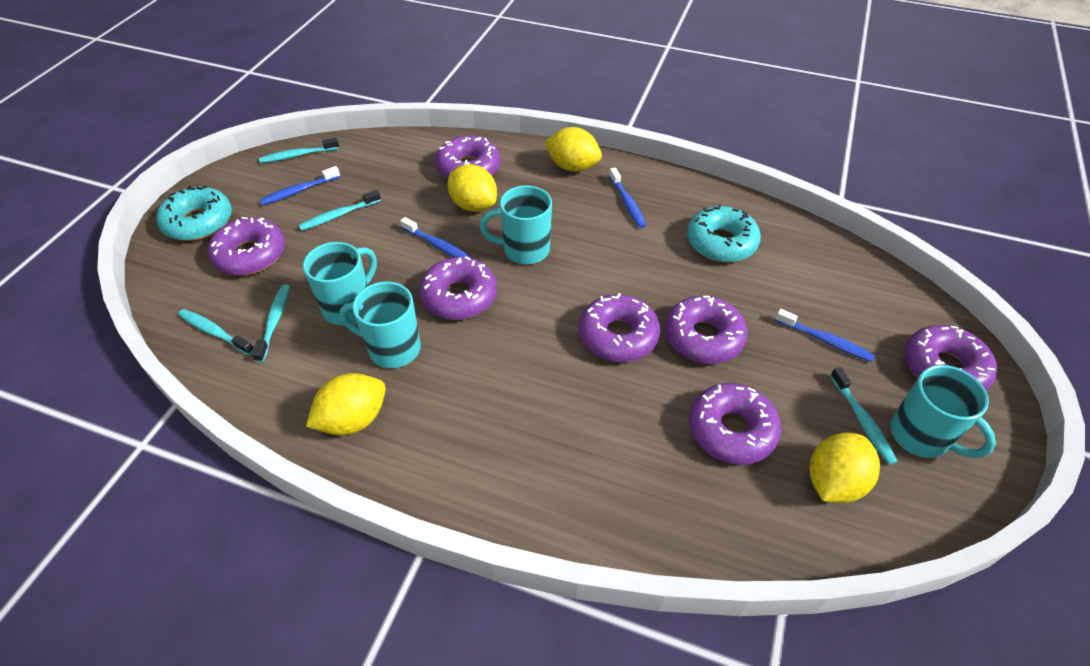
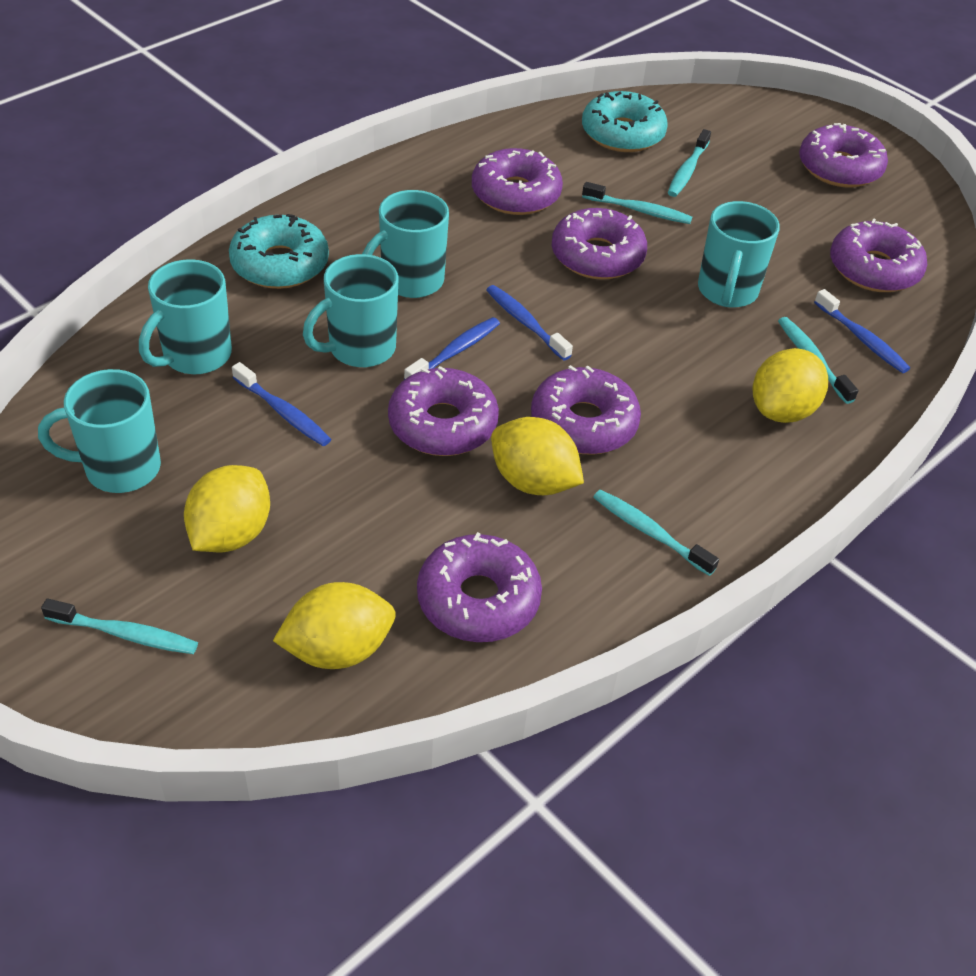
turquoise mug: 4 -> 5

